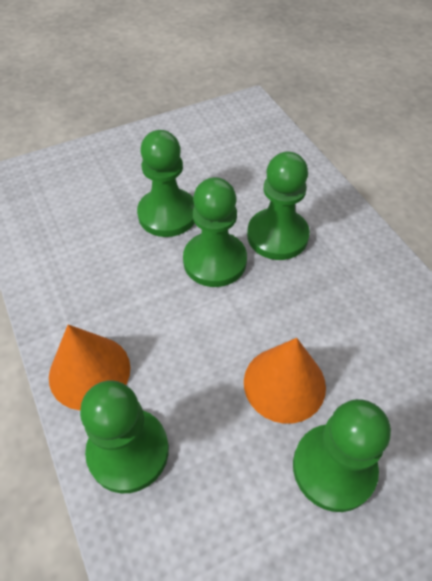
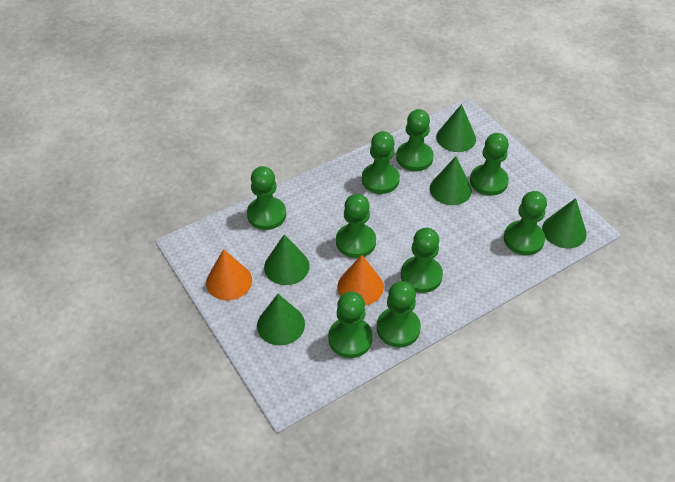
green cone: 0 -> 5
green pawn: 5 -> 9

